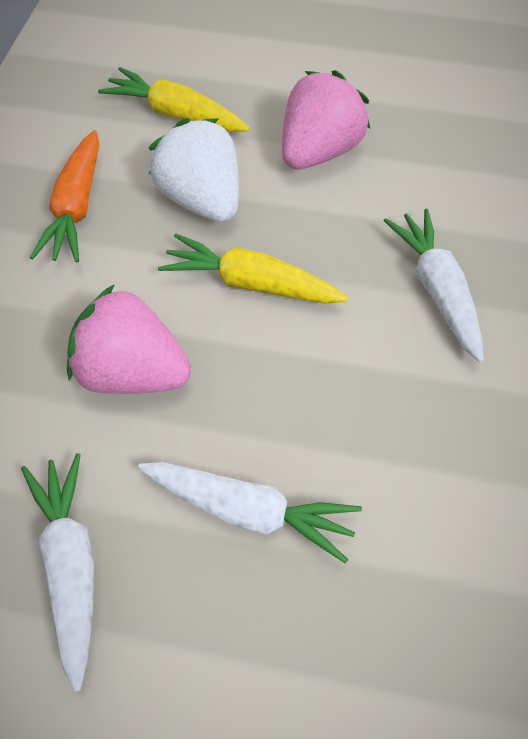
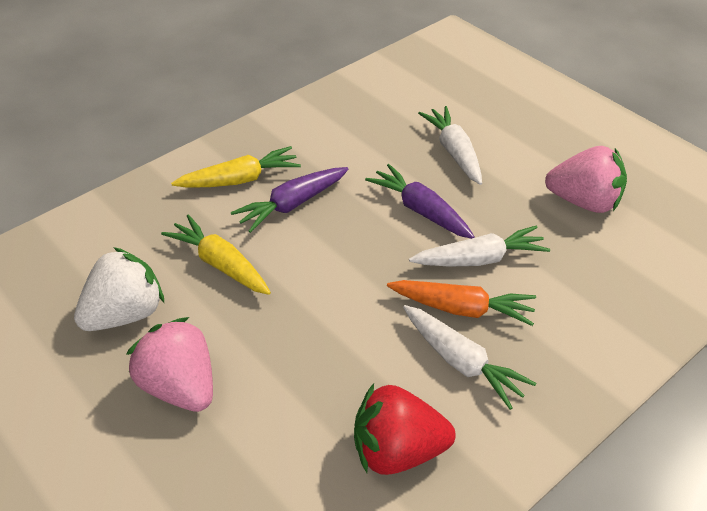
purple carrot: 0 -> 2
red strawberry: 0 -> 1

